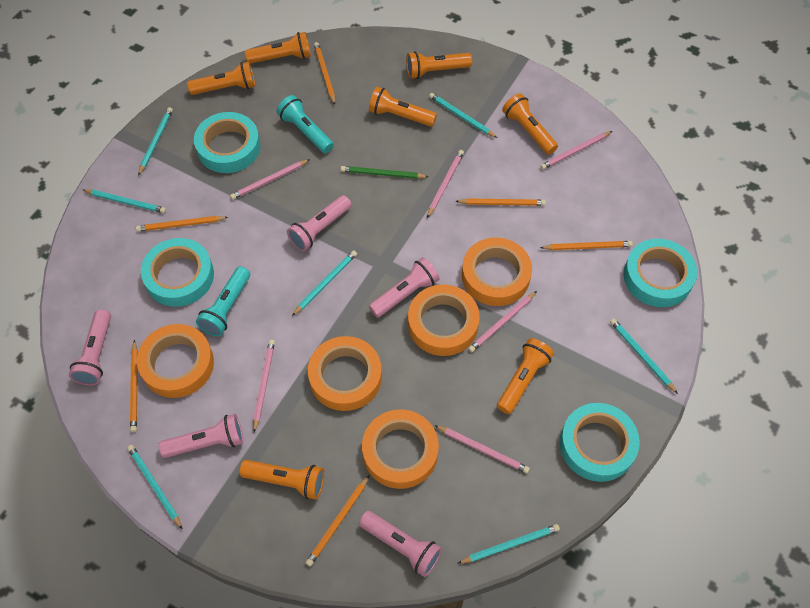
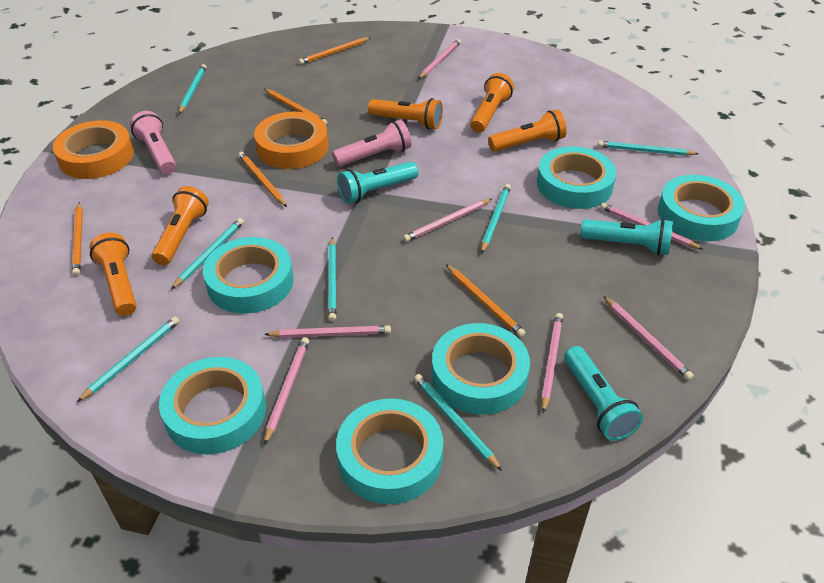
green pencil: 1 -> 0
orange flashlight: 7 -> 5
orange pencil: 6 -> 5
orange tape: 5 -> 2
pink flashlight: 5 -> 2
pink pencil: 6 -> 7
turquoise flashlight: 2 -> 3
turquoise tape: 4 -> 6

